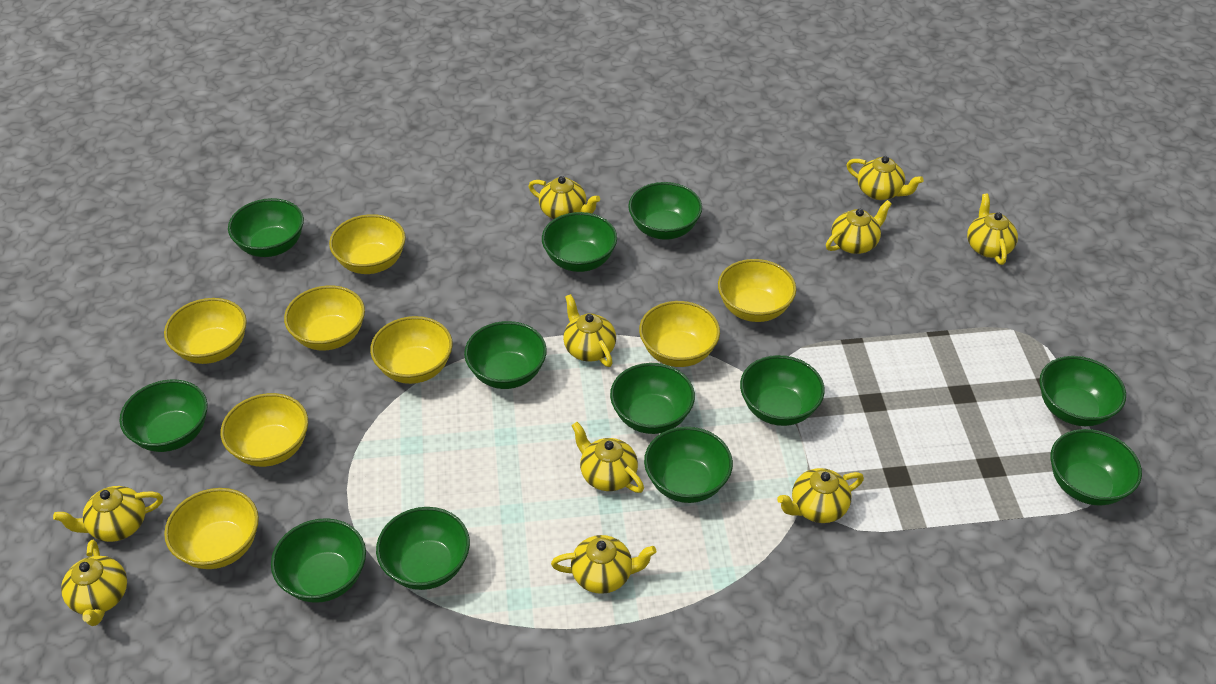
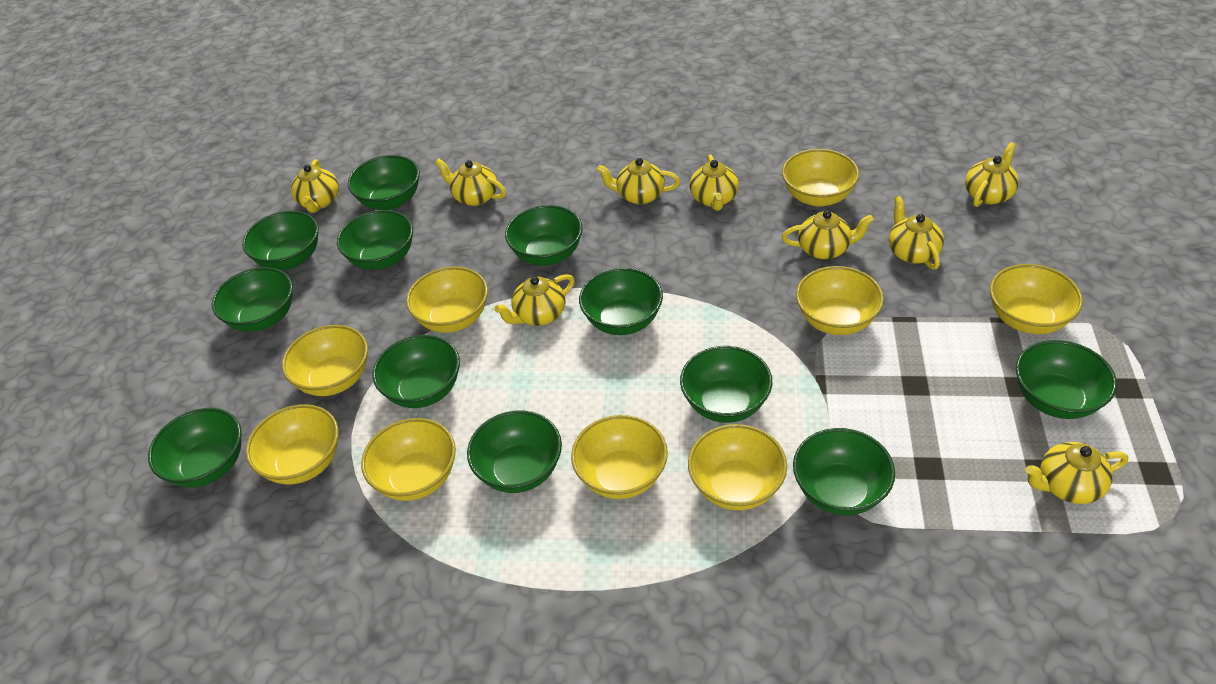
yellow bowl: 8 -> 9
yellow teapot: 10 -> 9

